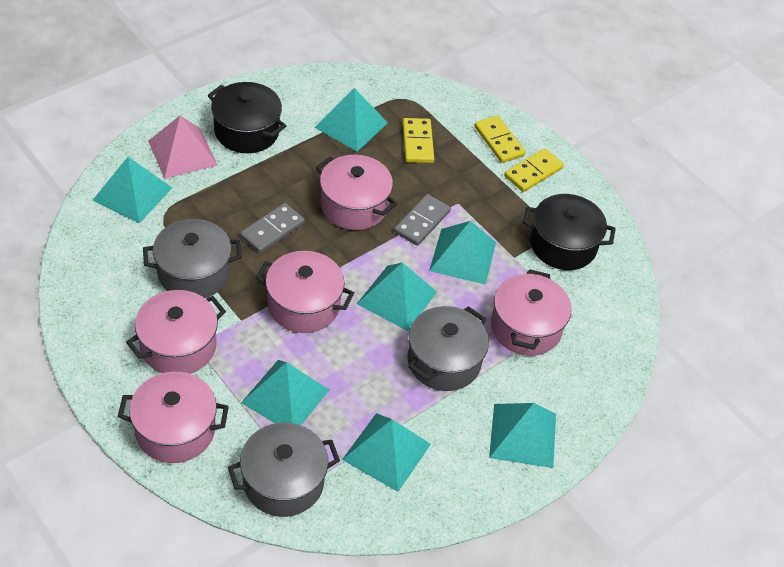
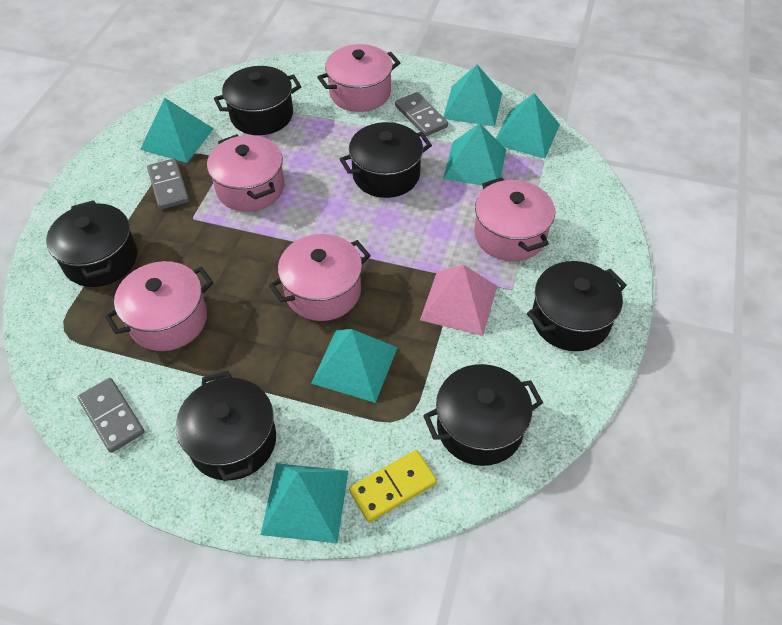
black pot: 2 -> 6
grey domino: 2 -> 3
grey pot: 3 -> 0
turquoise pyramid: 7 -> 6
yellow domino: 3 -> 1

